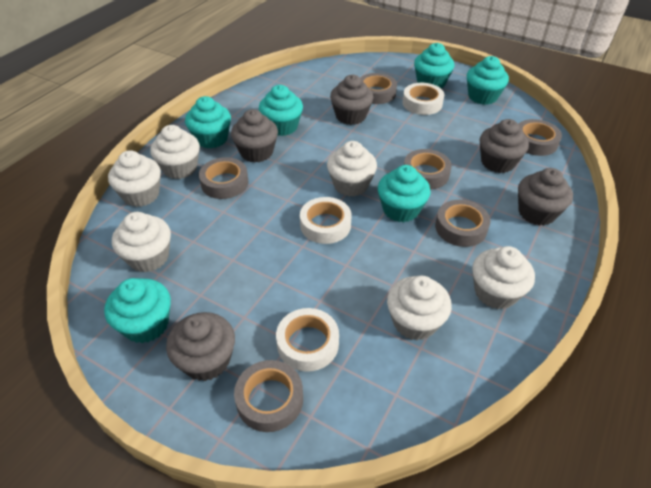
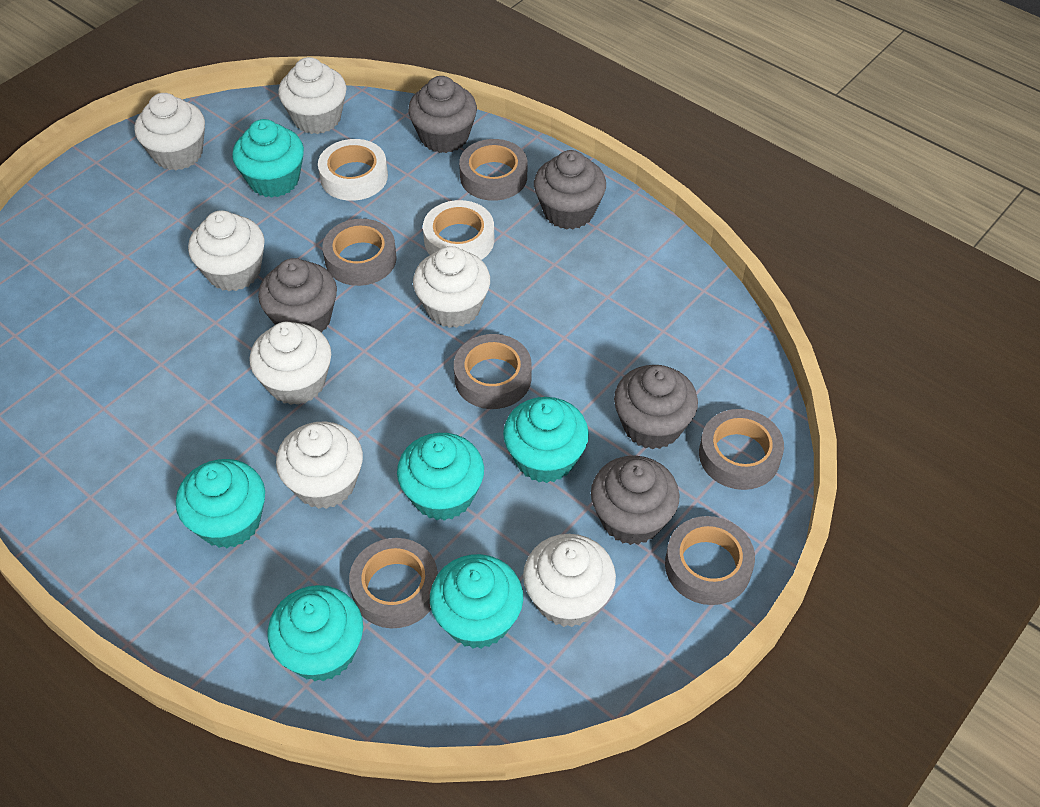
white cupcake: 6 -> 7
white tape: 3 -> 2

